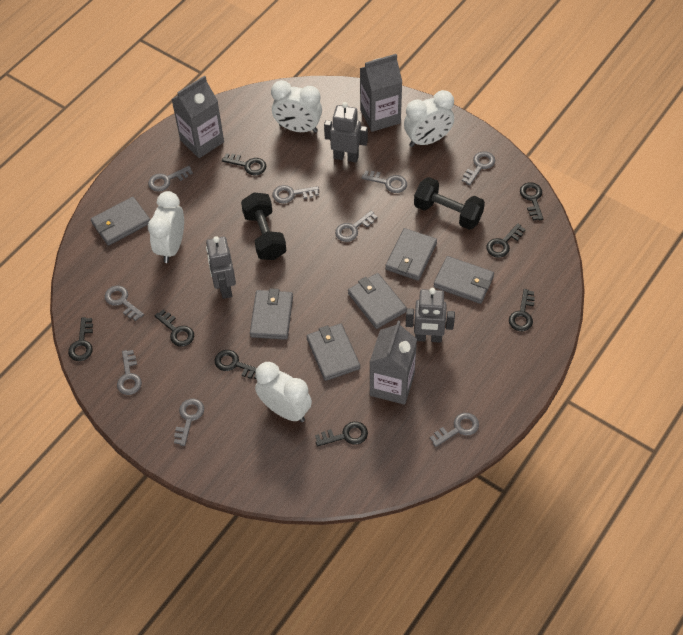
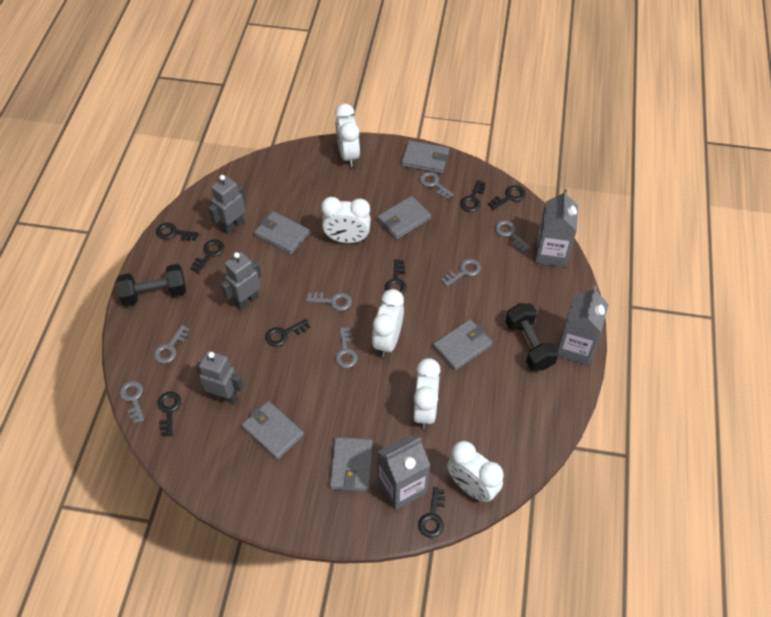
grey key: 9 -> 7
white clock: 4 -> 5

